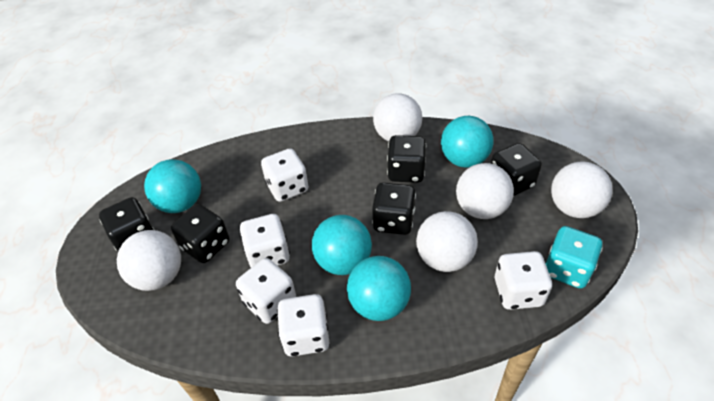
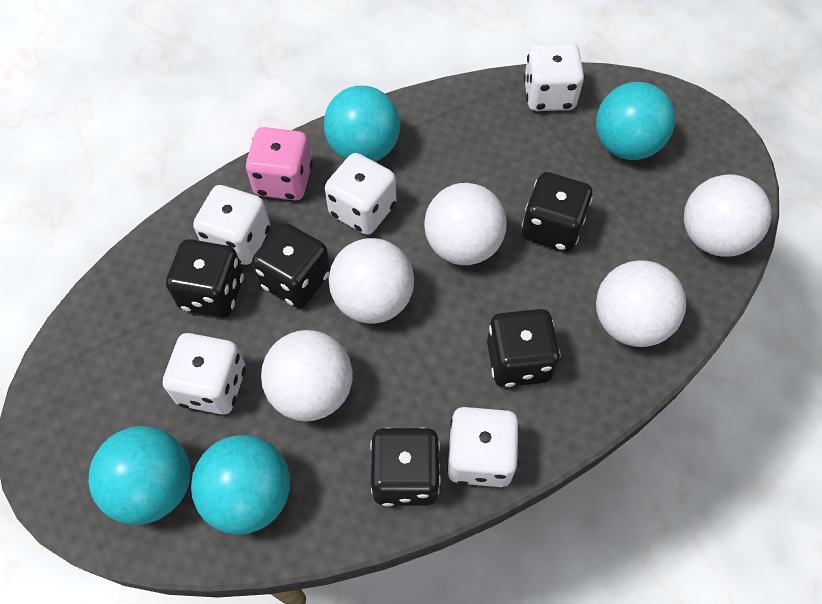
pink dice: 0 -> 1
turquoise dice: 1 -> 0

